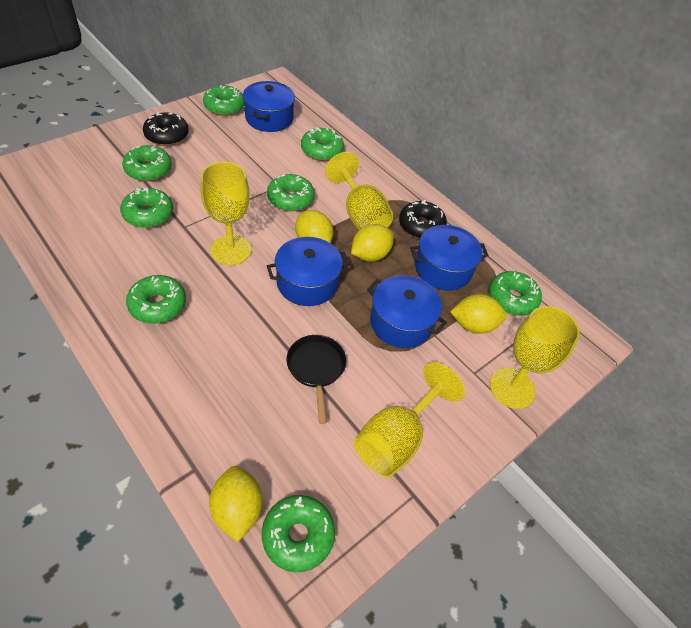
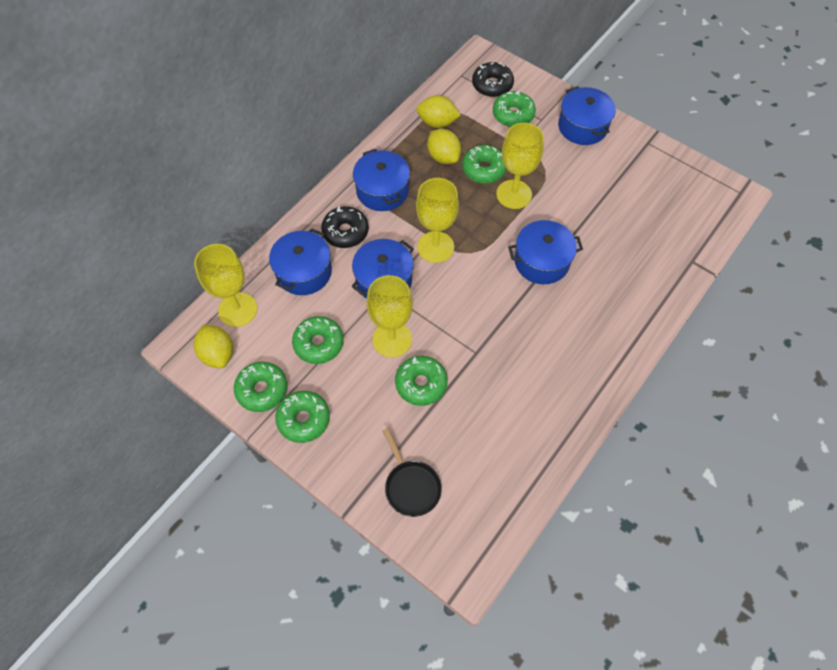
blue pot: 4 -> 5
green donut: 8 -> 6
yellow lemon: 4 -> 3

